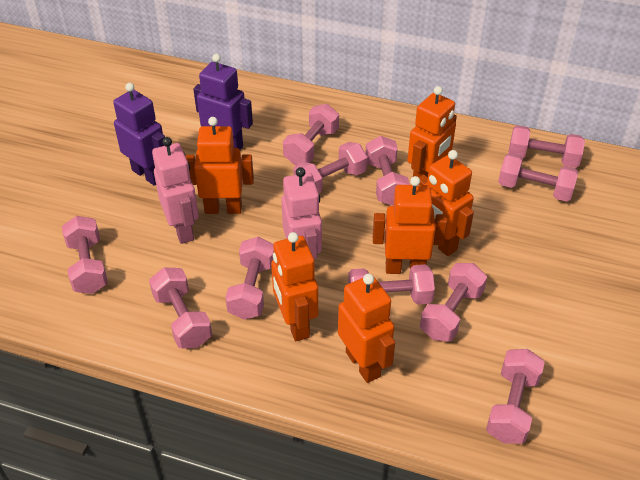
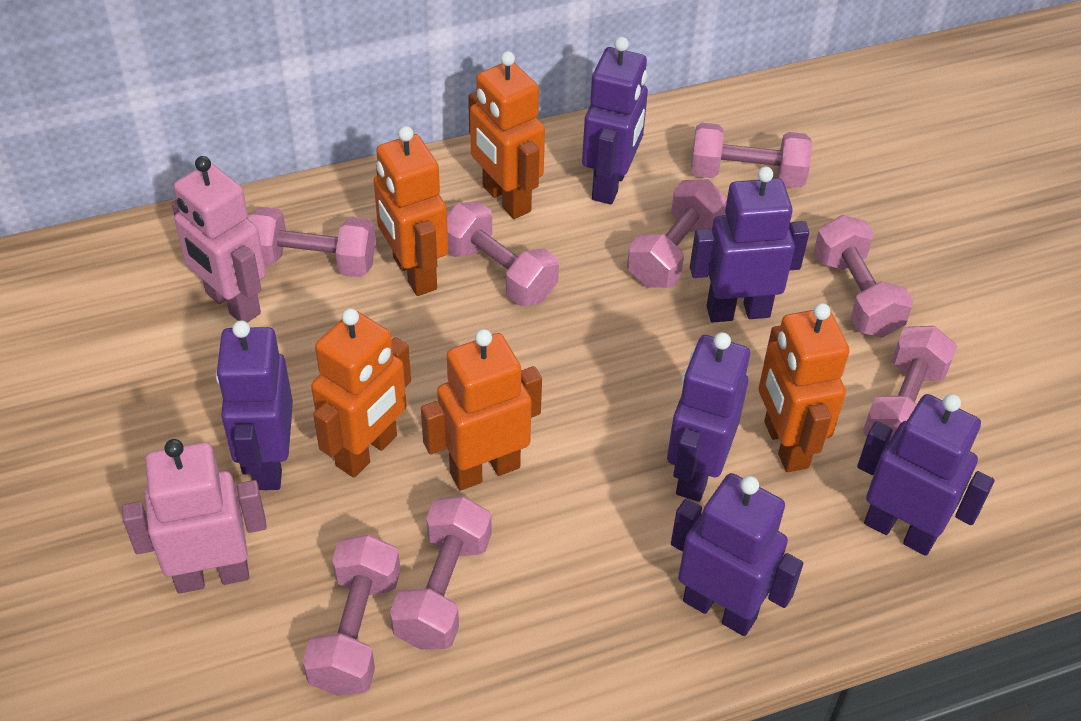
orange robot: 6 -> 5
pink dumbbell: 11 -> 8
purple robot: 2 -> 6

